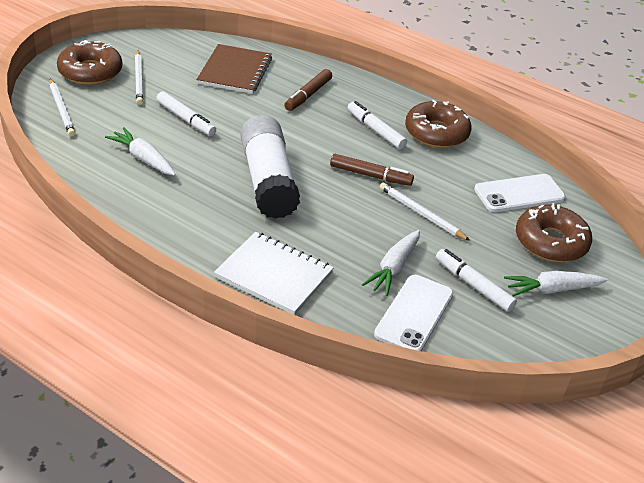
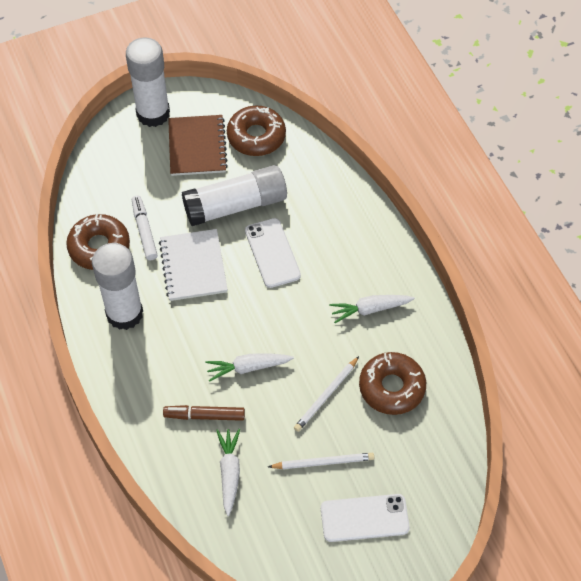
brown marker: 2 -> 1
white glue stick: 1 -> 3
white marker: 3 -> 1
white pencil: 3 -> 2

